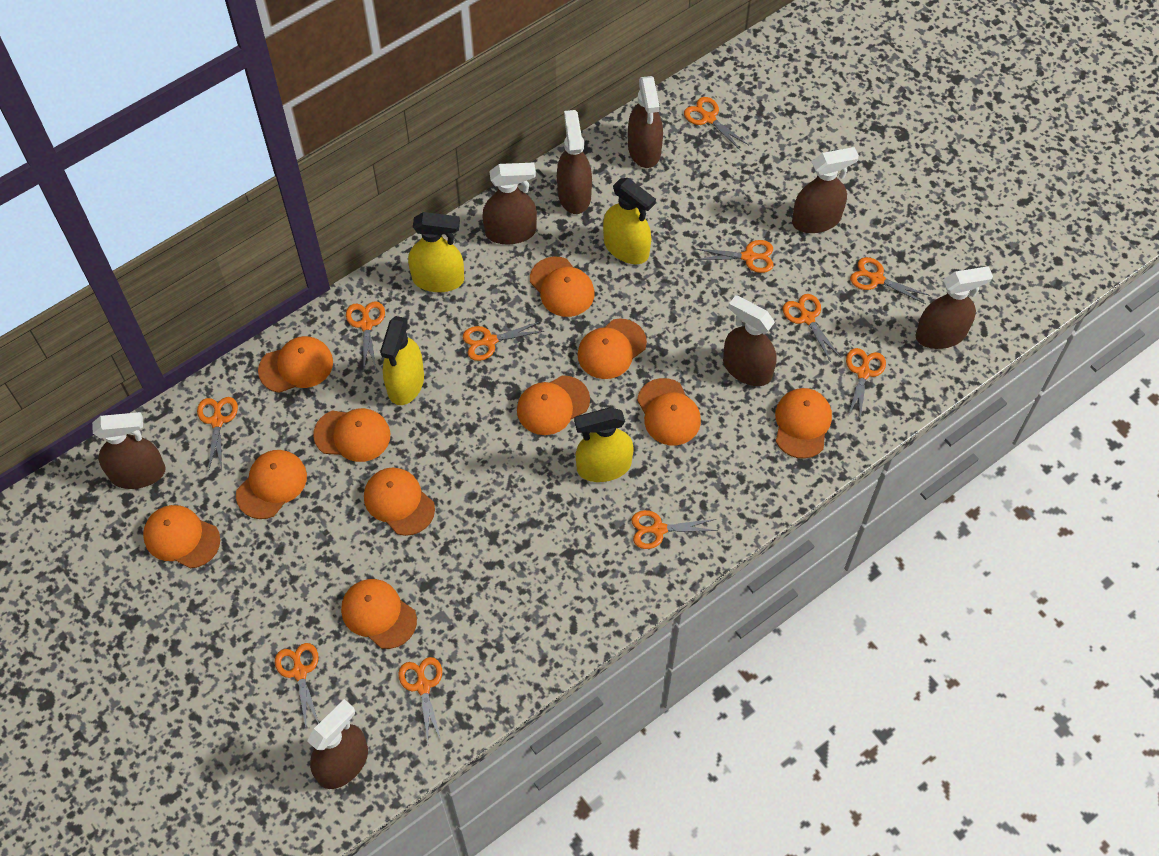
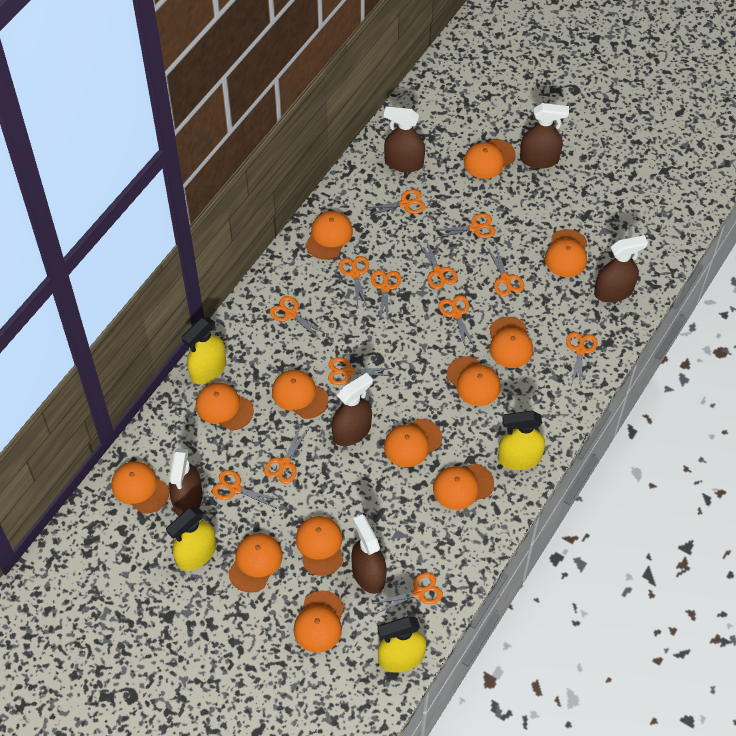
brown spray bottle: 8 -> 6
orange cap: 11 -> 13
orange scissors: 11 -> 13

